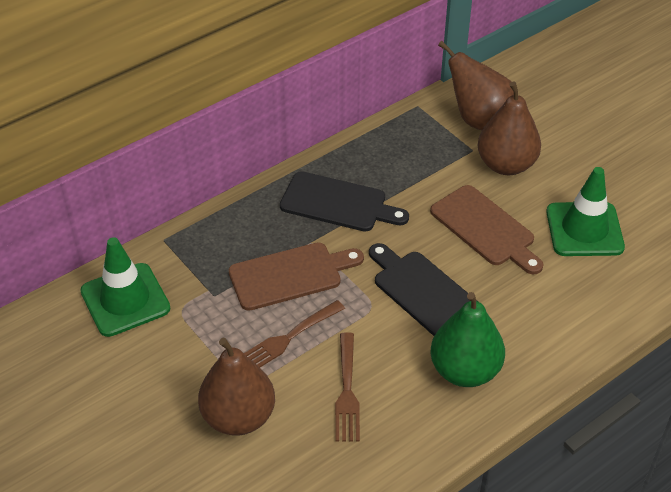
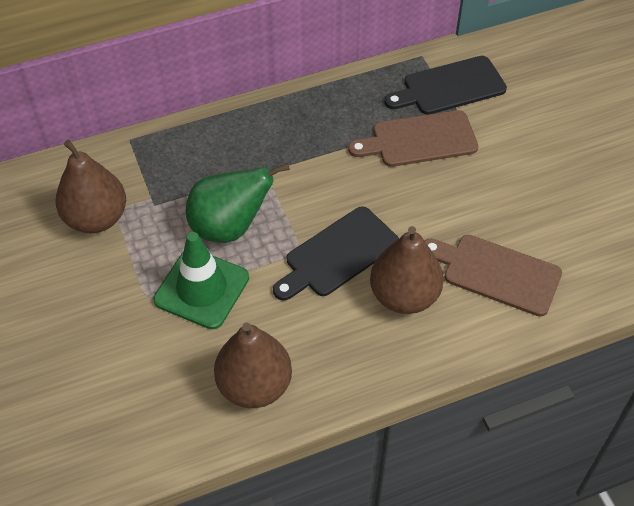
brown fork: 2 -> 0
green traffic cone: 2 -> 1

